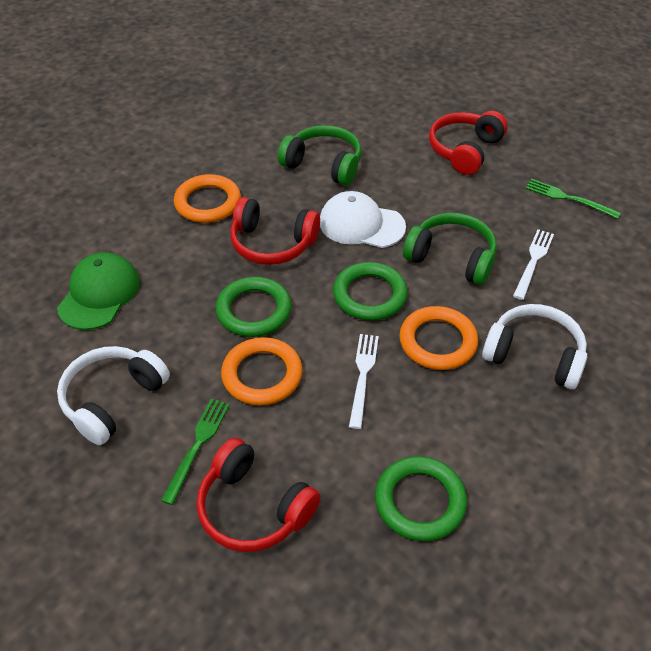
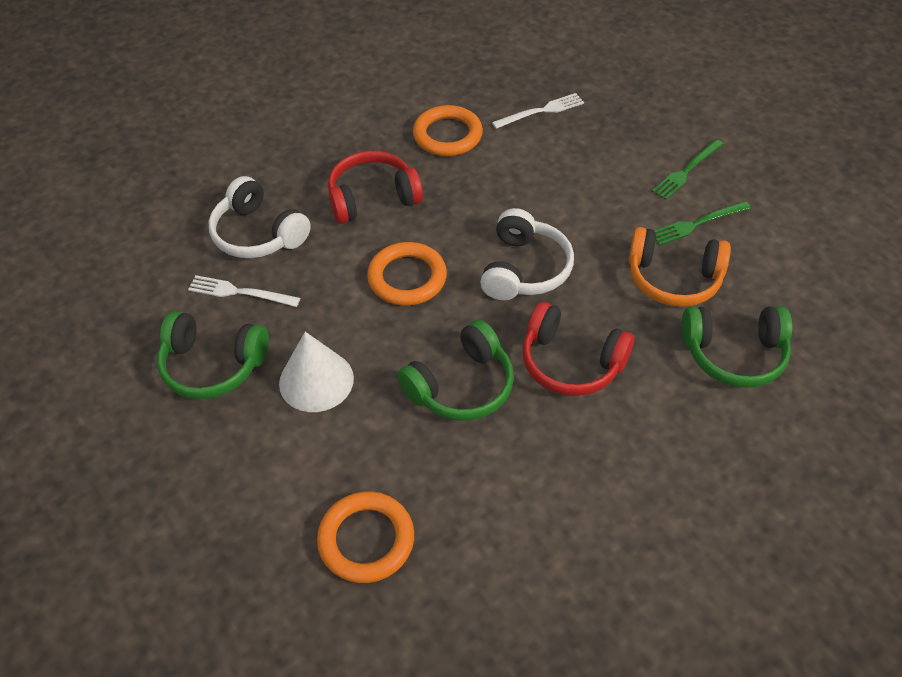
green cap: 1 -> 0
green headphones: 2 -> 3
green ring: 3 -> 0
orange headphones: 0 -> 1
red headphones: 3 -> 2
white cap: 1 -> 0
white cone: 0 -> 1

